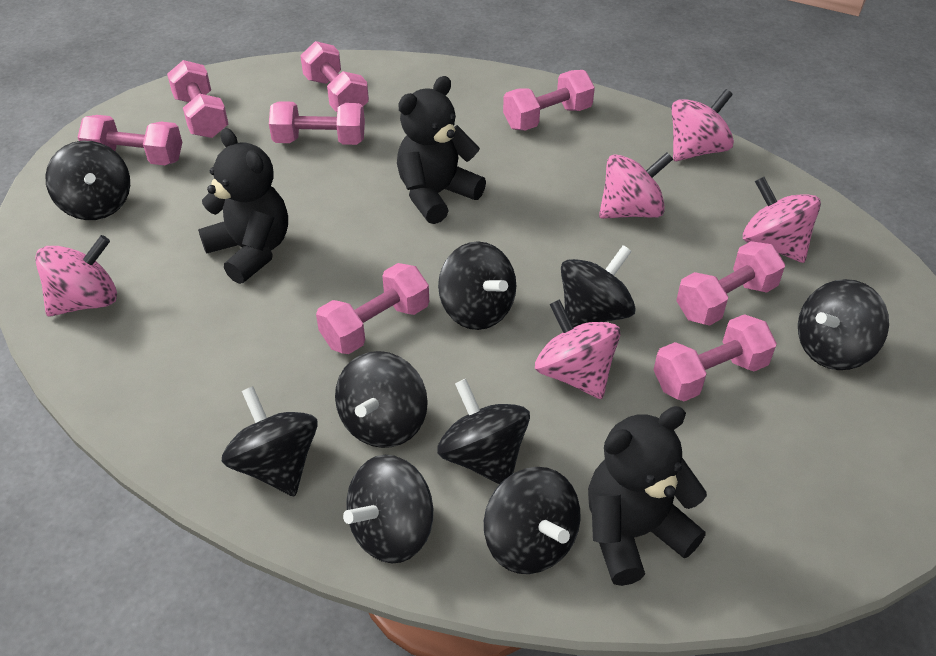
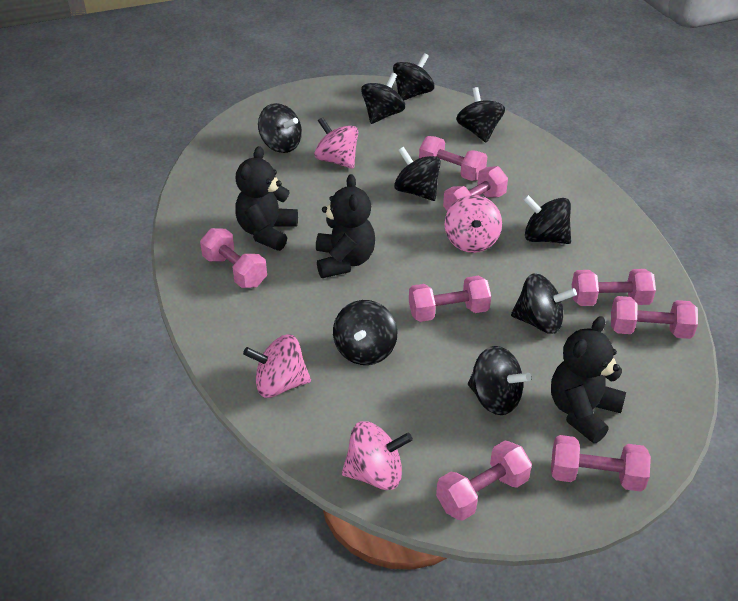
pink spinning top: 5 -> 4

